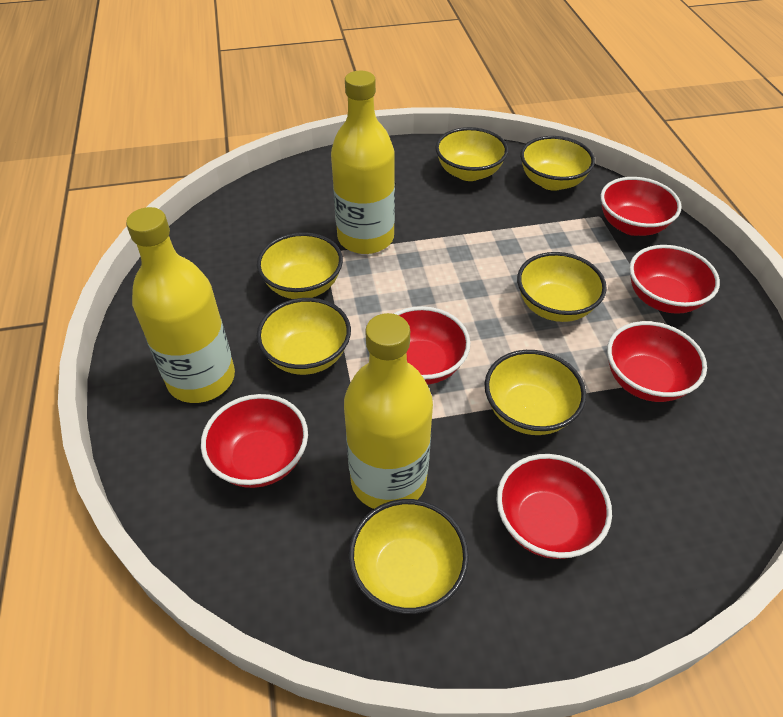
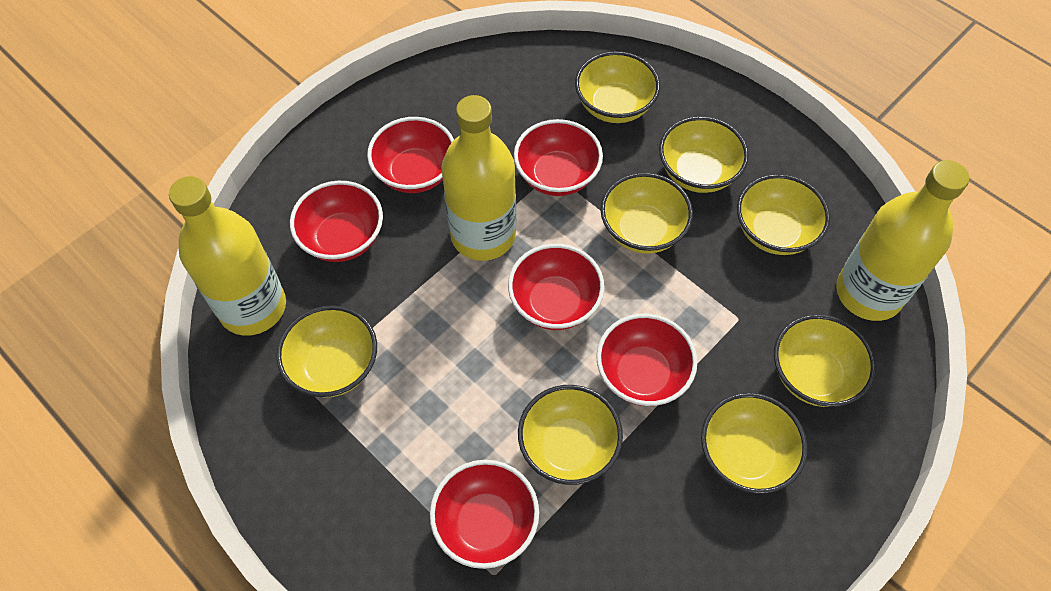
yellow bowl: 7 -> 8

